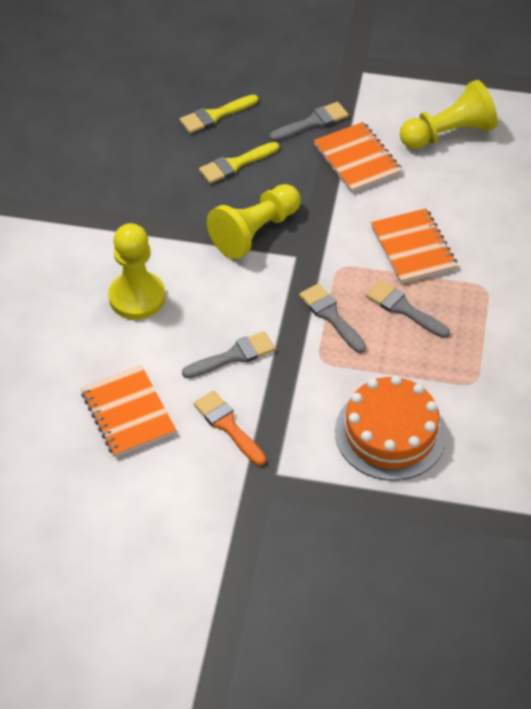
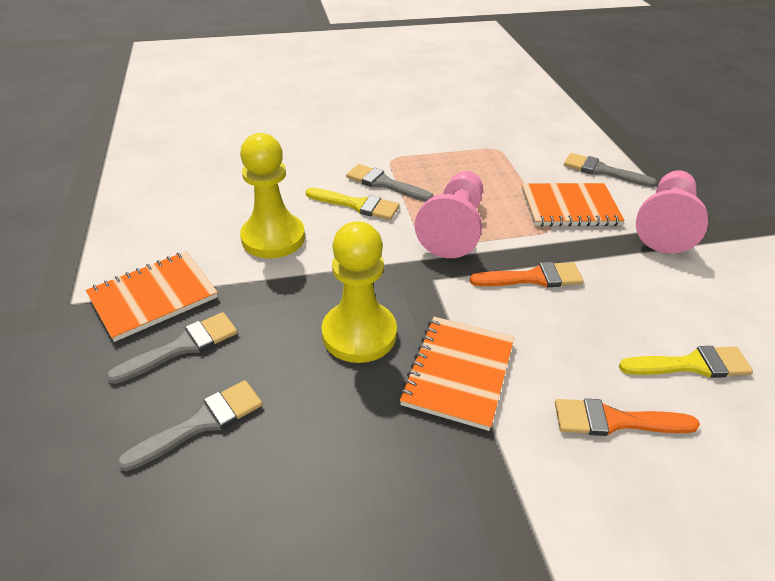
orange brush: 1 -> 2
orange cake: 1 -> 0
pink pawn: 0 -> 2
yellow pawn: 3 -> 2

